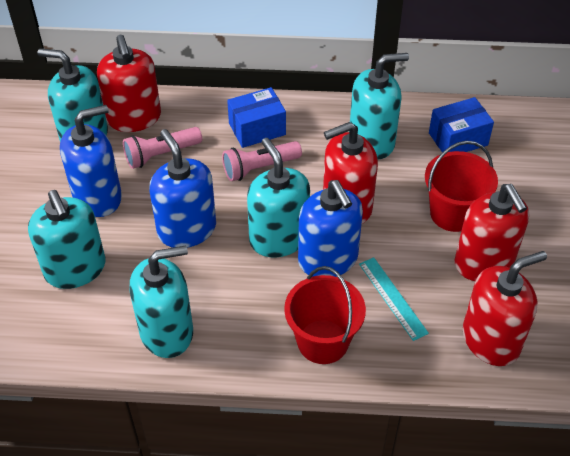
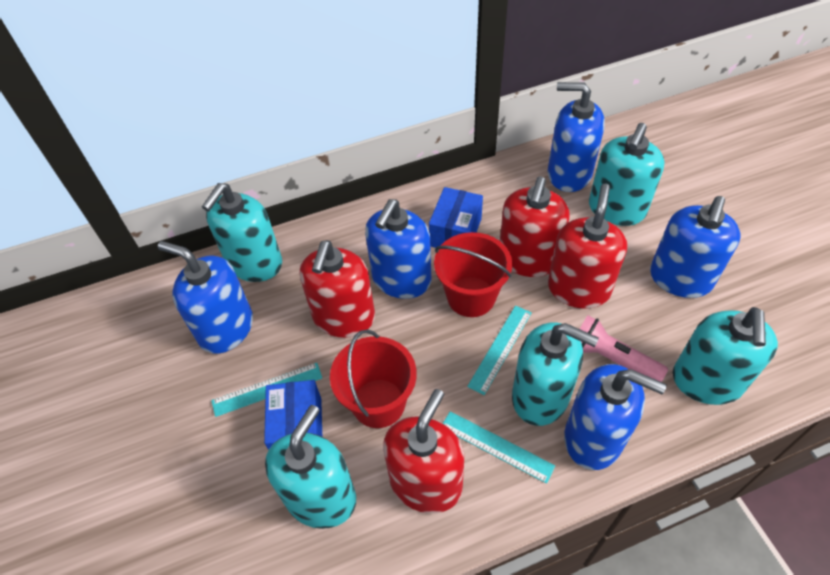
blue soap dispenser: 3 -> 5
pink flashlight: 2 -> 1
turquoise ruler: 1 -> 3

